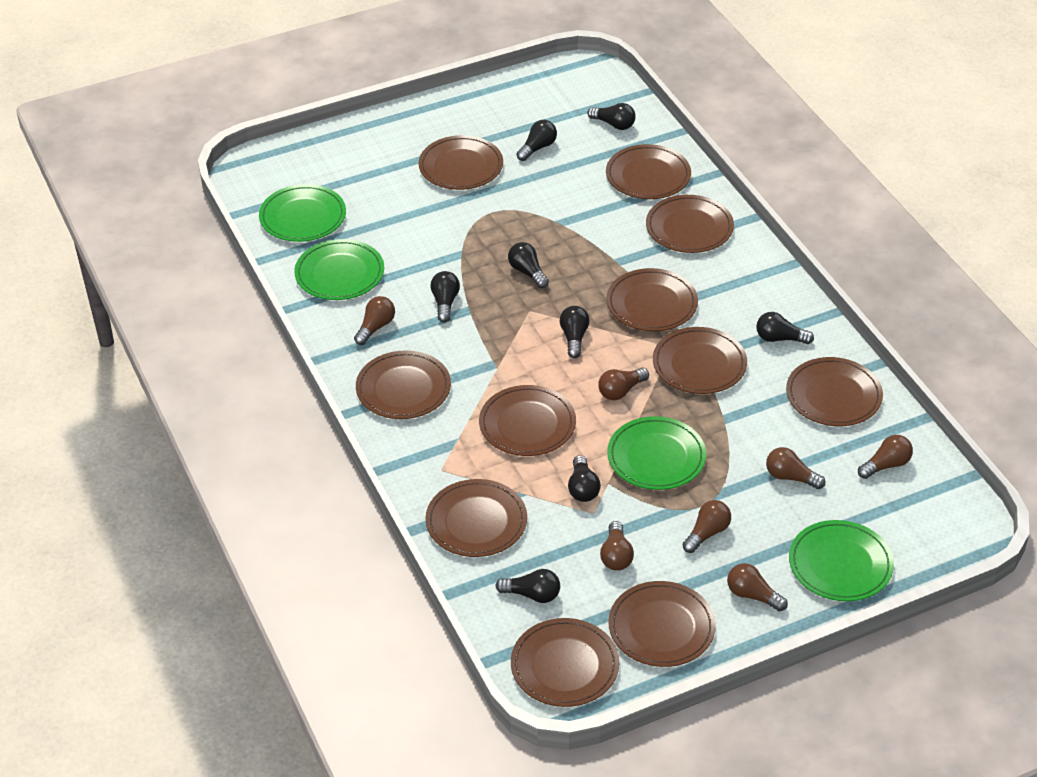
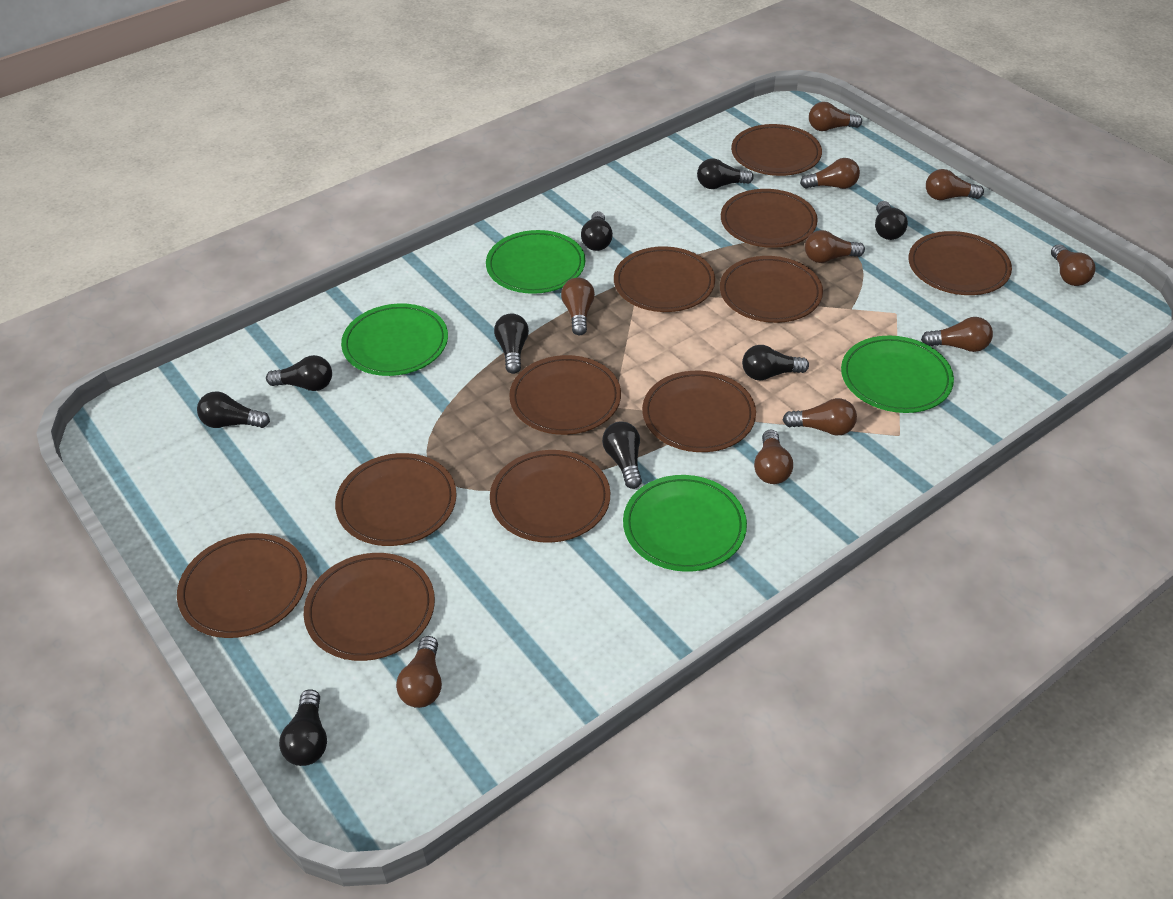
black light bulb: 8 -> 9
brown light bulb: 7 -> 10

